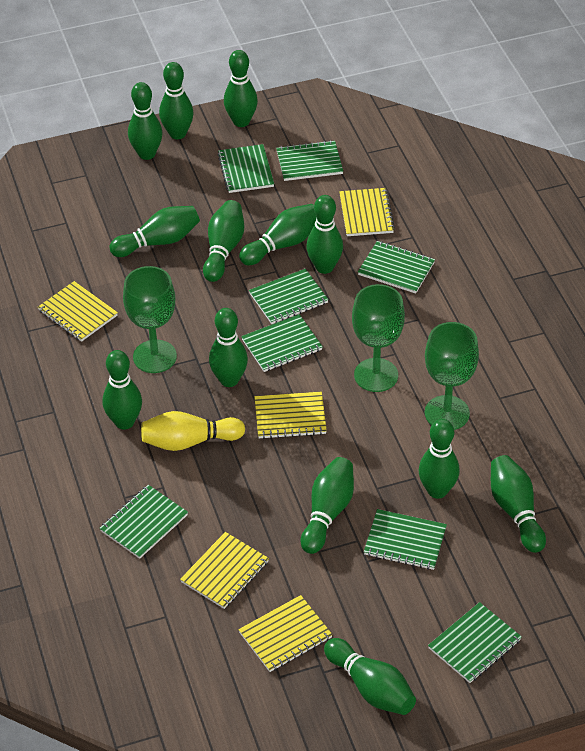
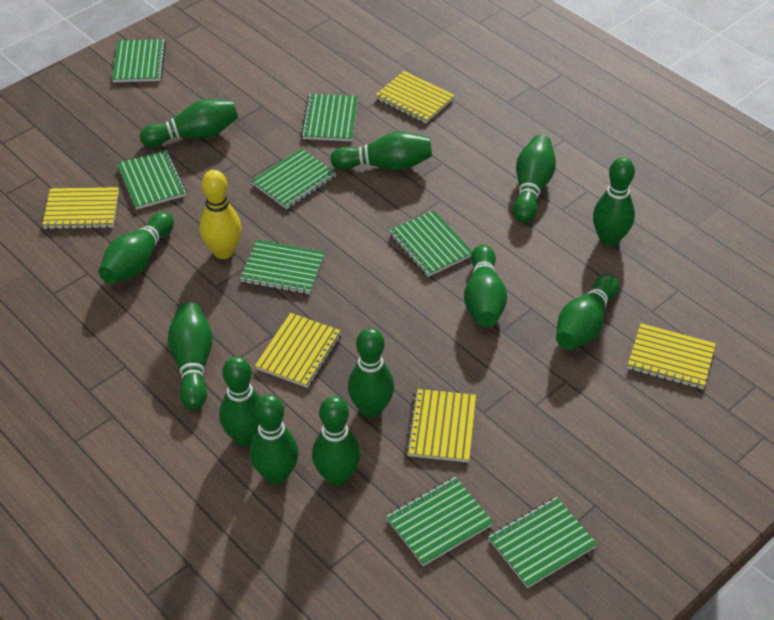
green bowling pin: 13 -> 12
green goblet: 3 -> 0

